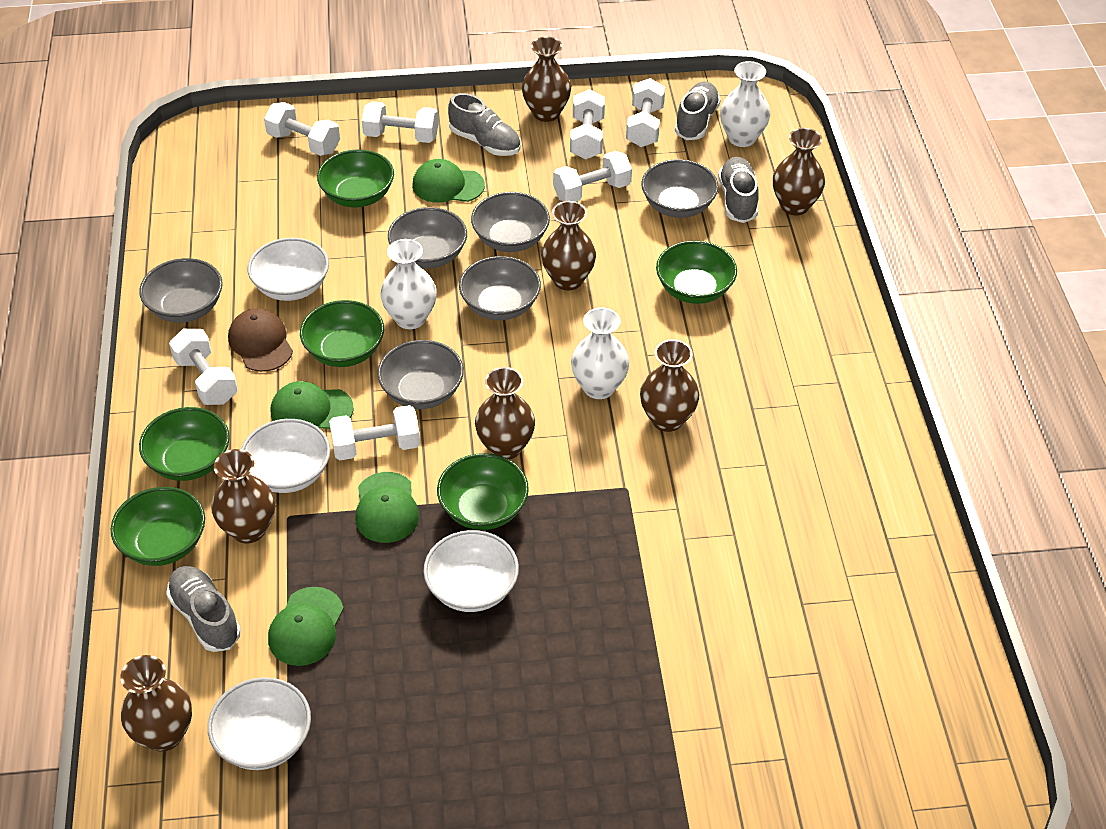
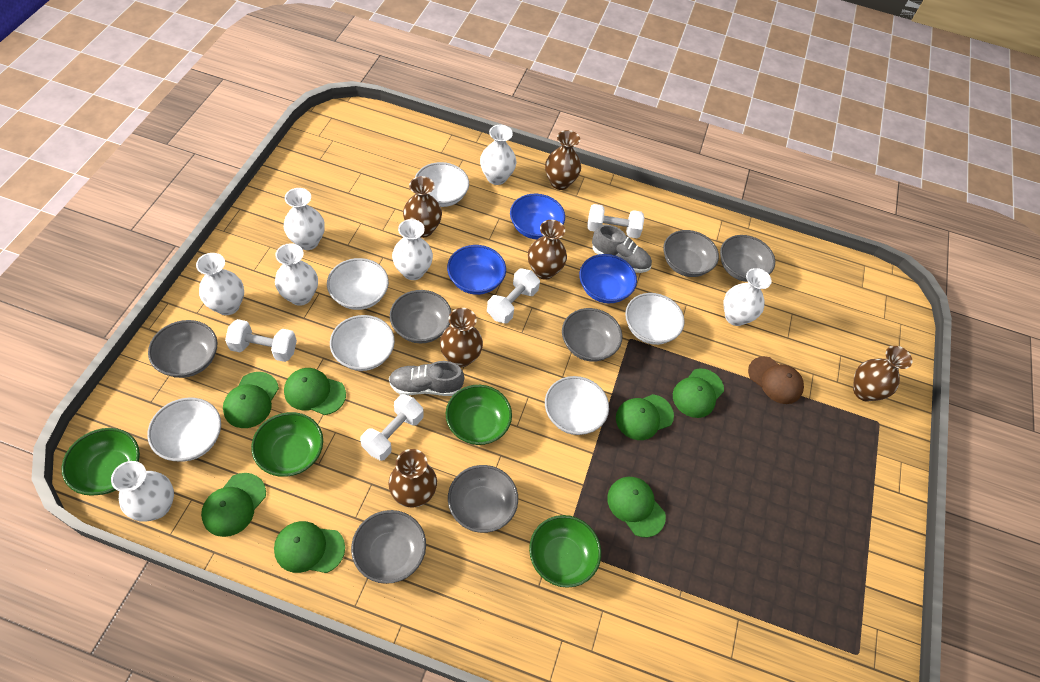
blue bowl: 0 -> 3
brown vase: 7 -> 6
green bowl: 6 -> 4
green cap: 4 -> 7
grey bowl: 6 -> 7
grey shoe: 4 -> 2
white bowl: 4 -> 6
white dumbbell: 7 -> 4
white vase: 3 -> 7

